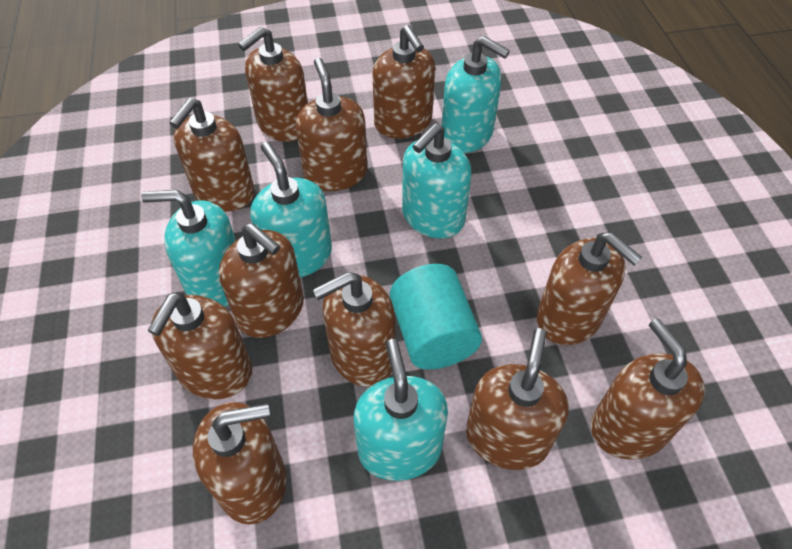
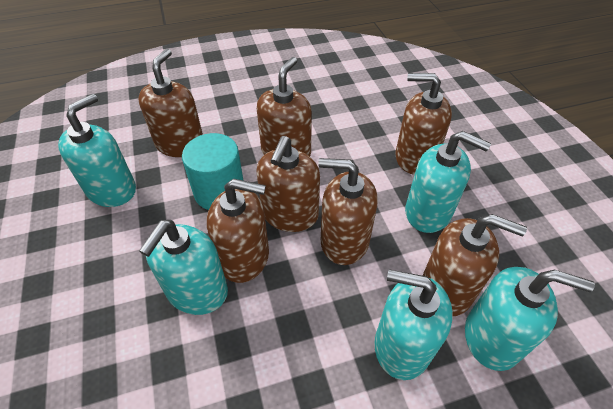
brown soap dispenser: 11 -> 7

